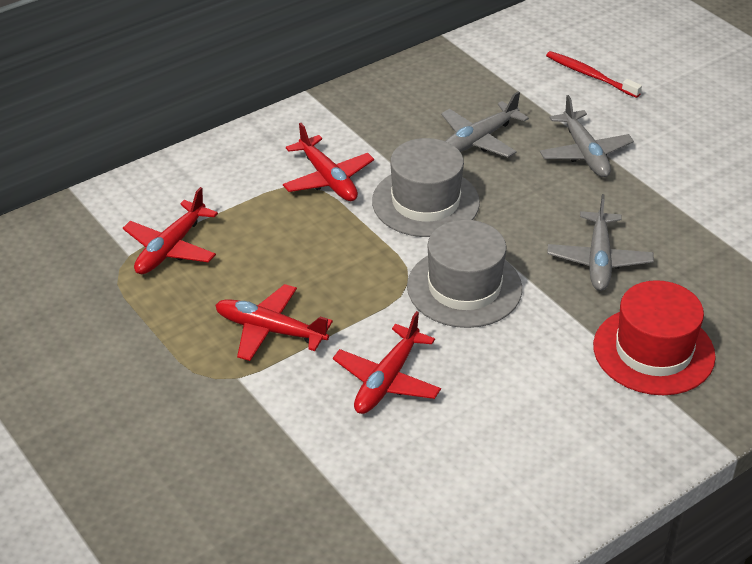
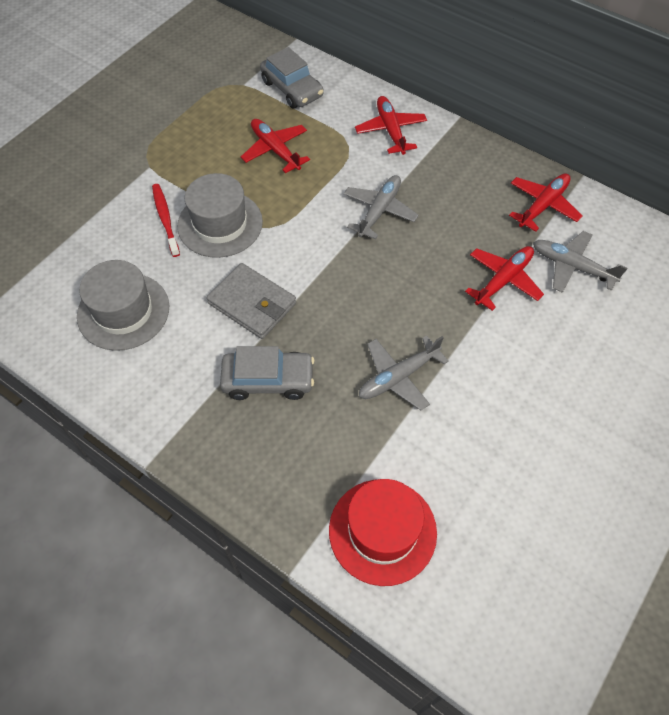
grey car: 0 -> 2
grey wallet: 0 -> 1

